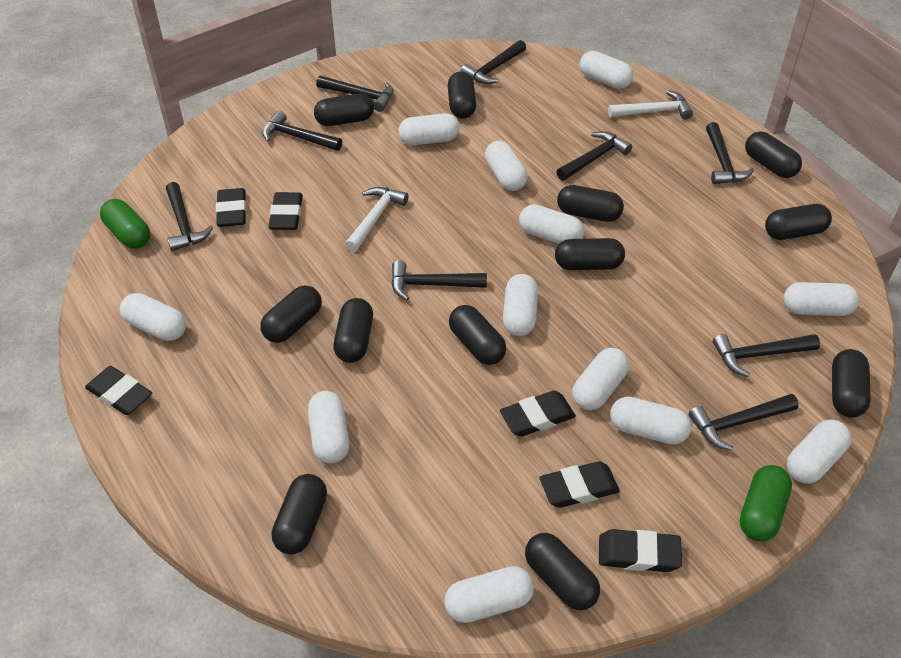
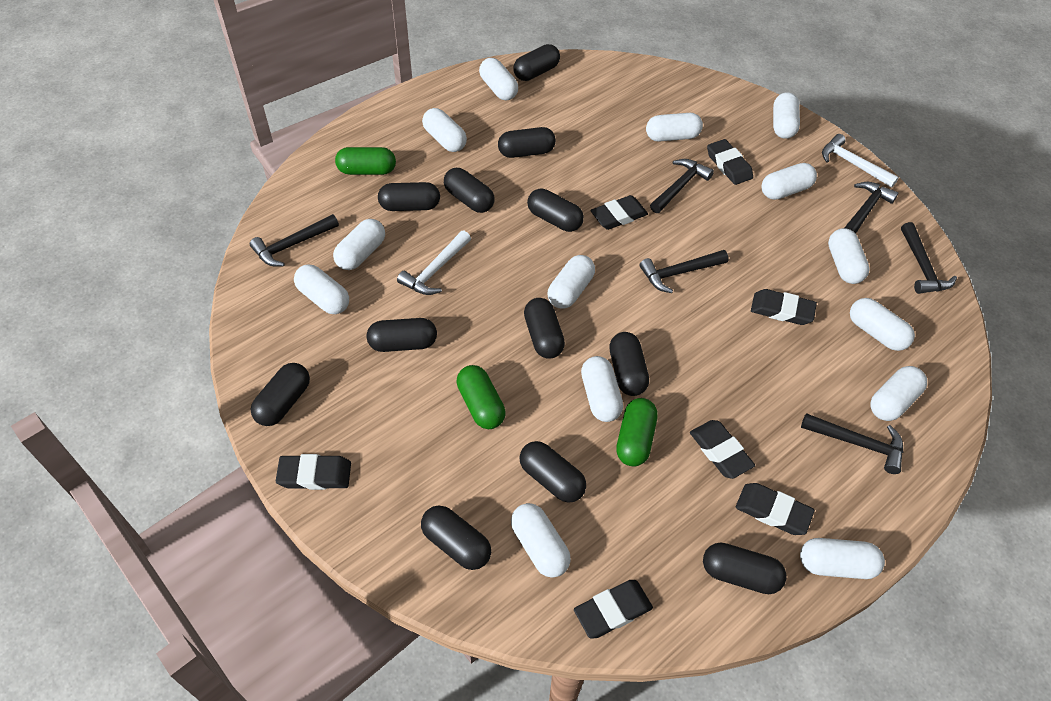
black eraser: 6 -> 7
black hammer: 9 -> 6
green capsule: 2 -> 3
white capsule: 12 -> 14

